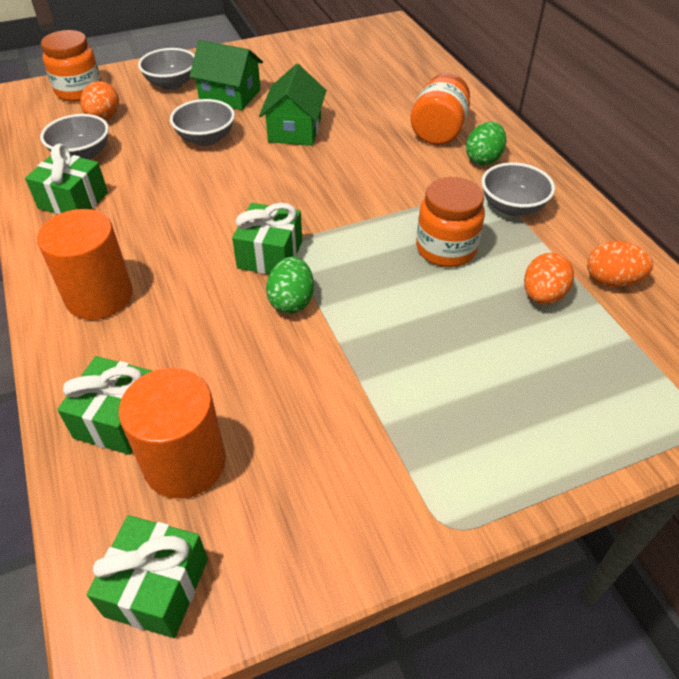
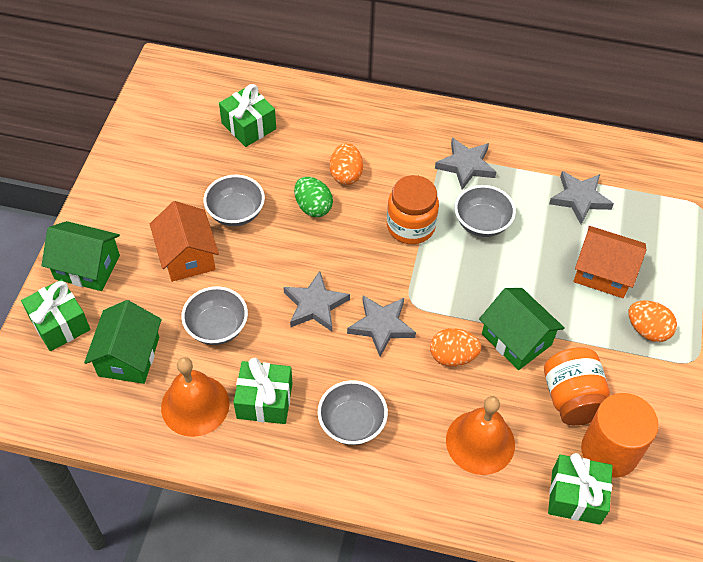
green egg: 2 -> 1
green house: 2 -> 3
grey star: 0 -> 4
orange bell: 0 -> 2
orange cylinder: 2 -> 1
orange house: 0 -> 2
orange jar: 3 -> 2

